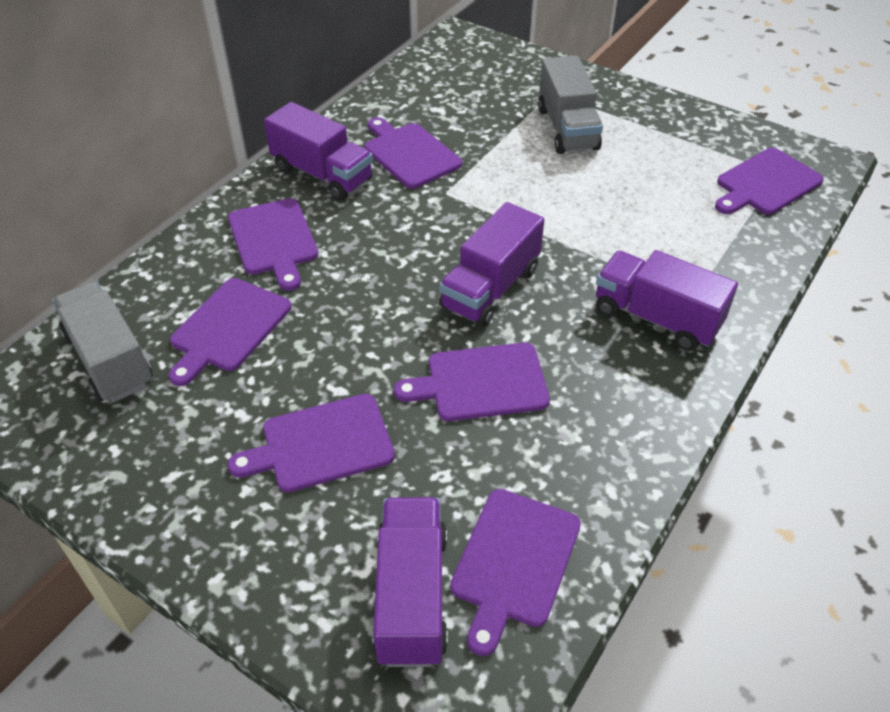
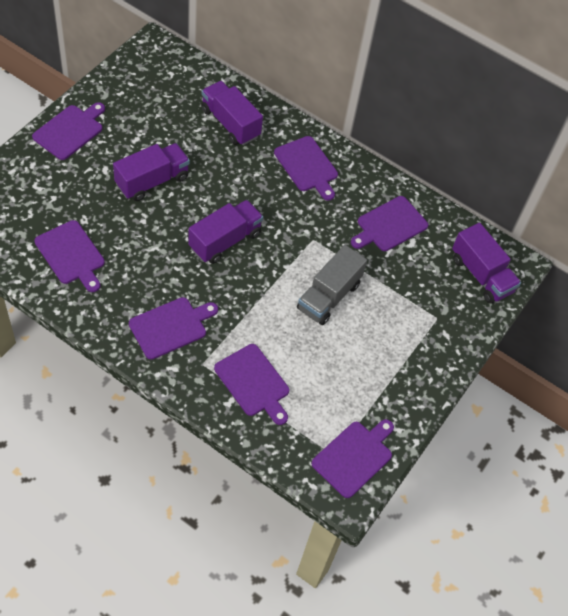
grey truck: 2 -> 1

